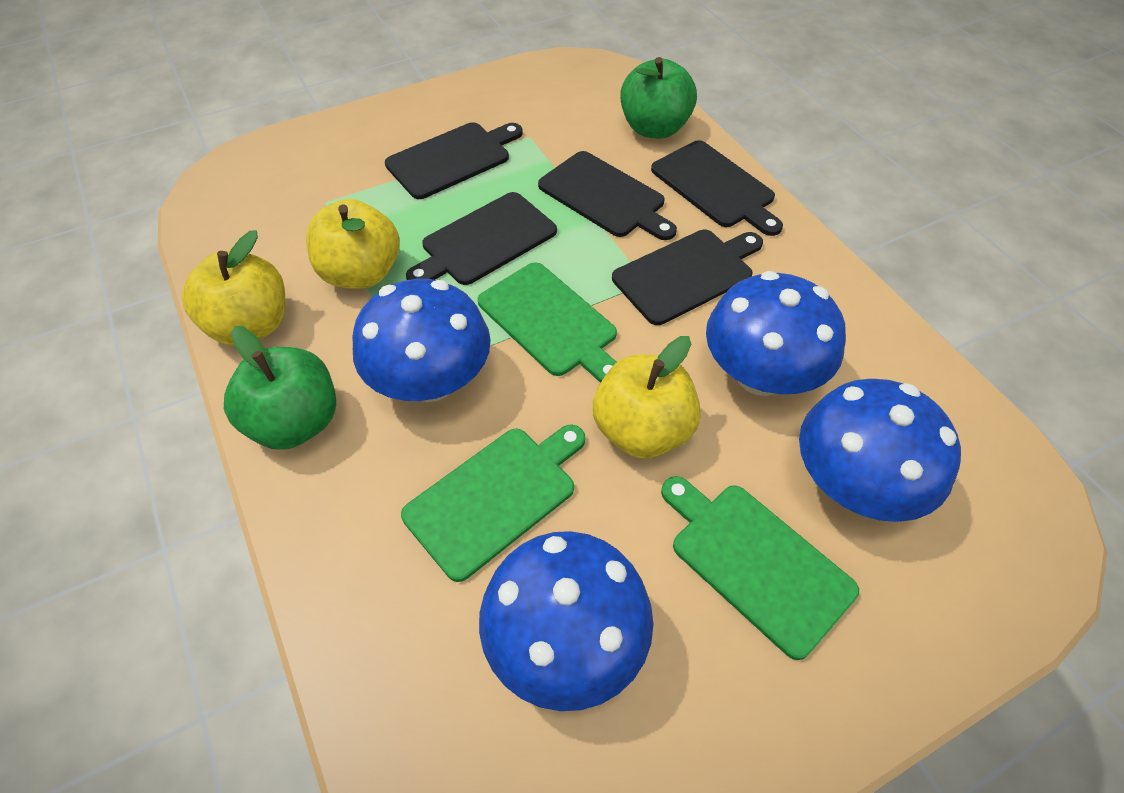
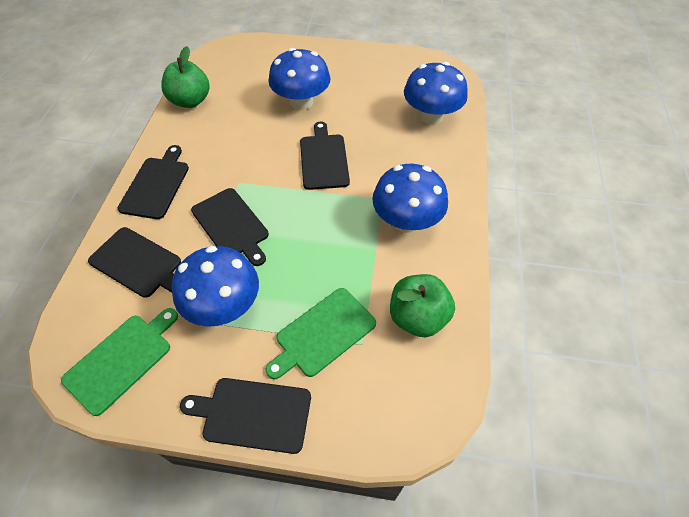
green cutting board: 3 -> 2
yellow apple: 3 -> 0

